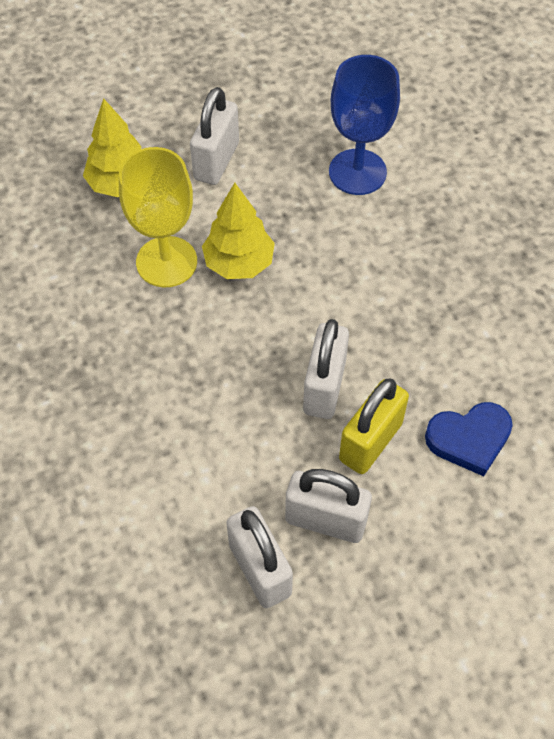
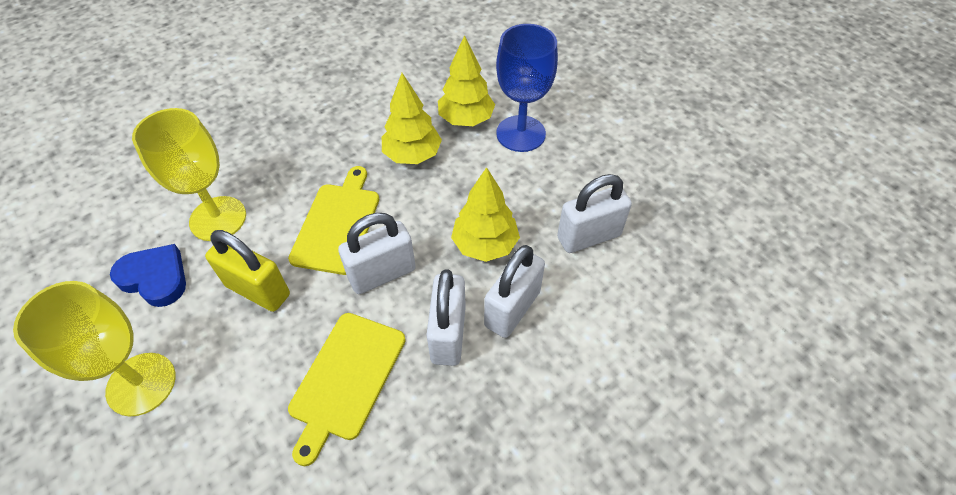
yellow cutting board: 0 -> 2
yellow goblet: 1 -> 2
yellow tree: 2 -> 3

